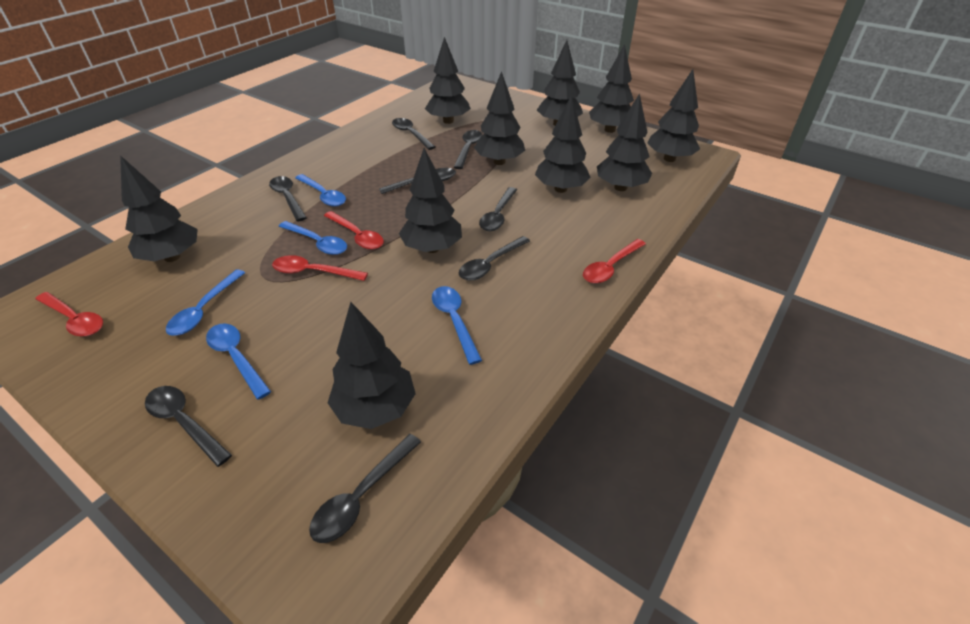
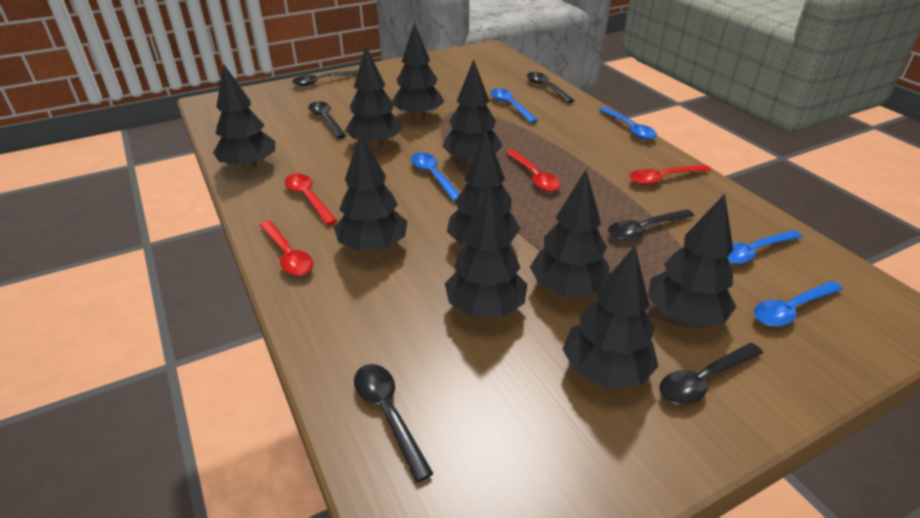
black spoon: 8 -> 6

